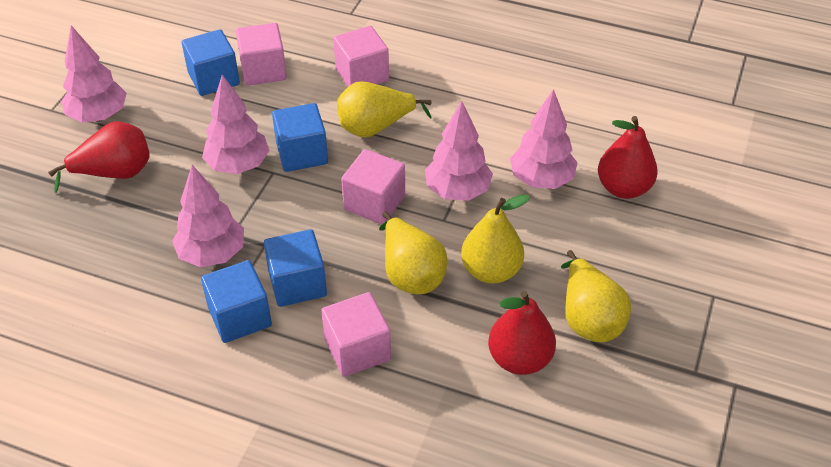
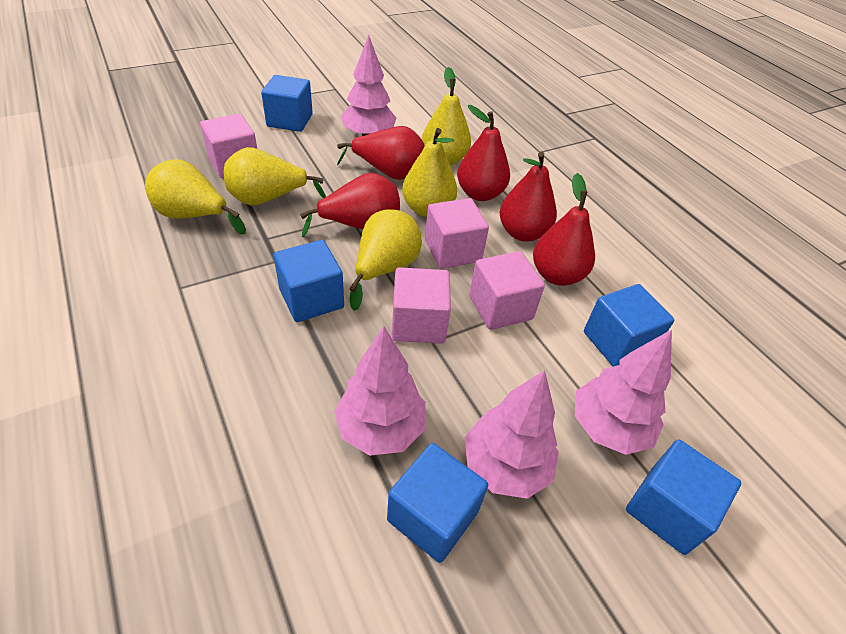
blue cube: 4 -> 5
pink tree: 5 -> 4
red pear: 3 -> 5
yellow pear: 4 -> 5

